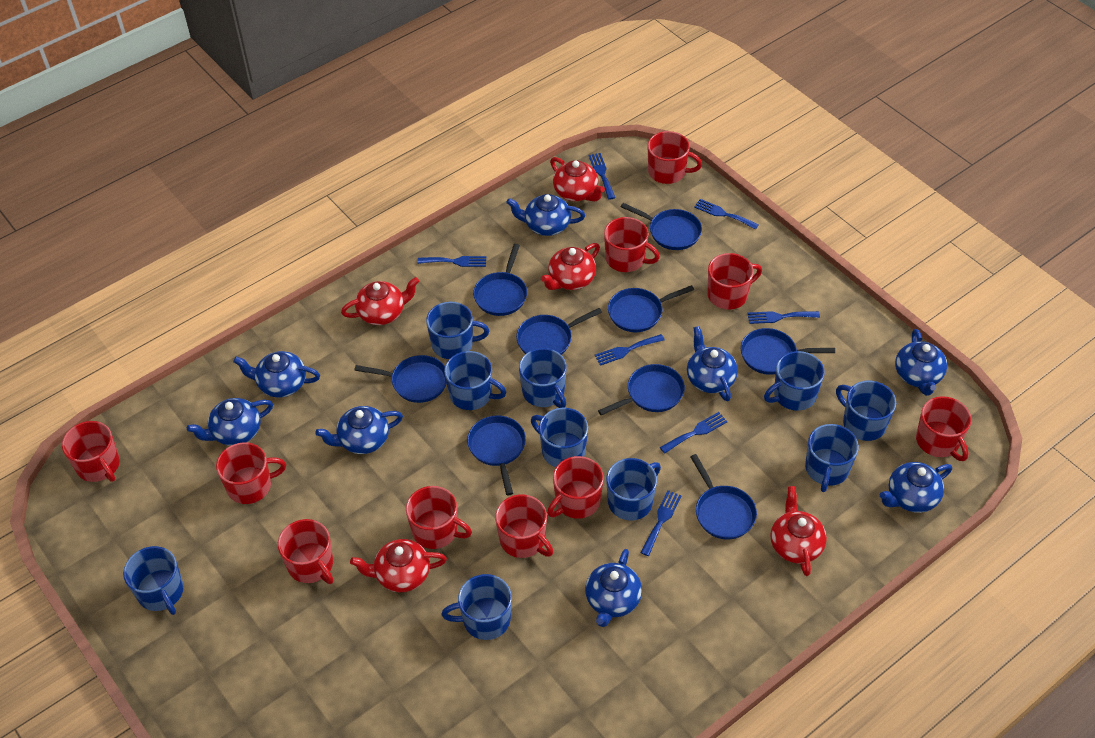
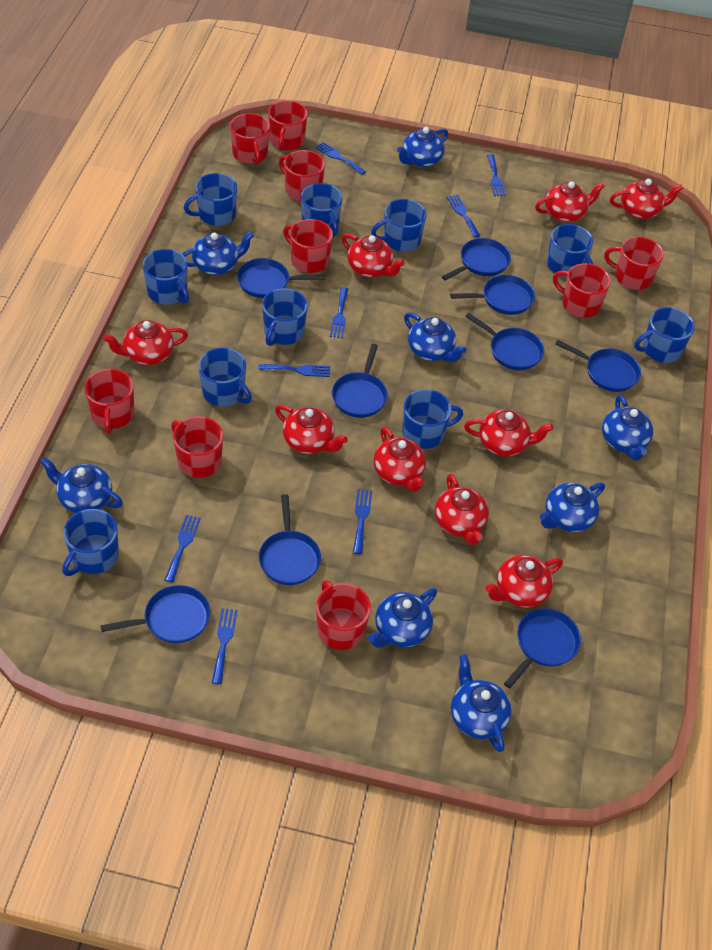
blue fork: 7 -> 8
red mug: 10 -> 9
red teapot: 5 -> 9

